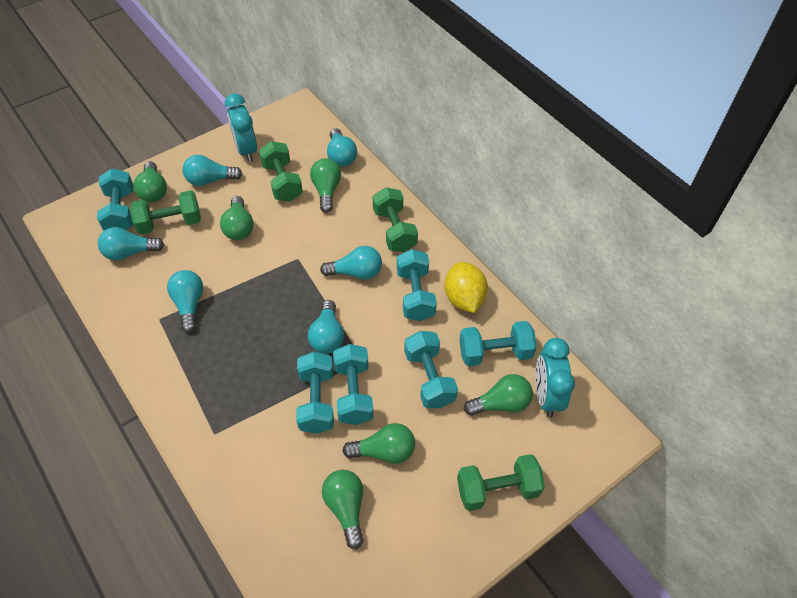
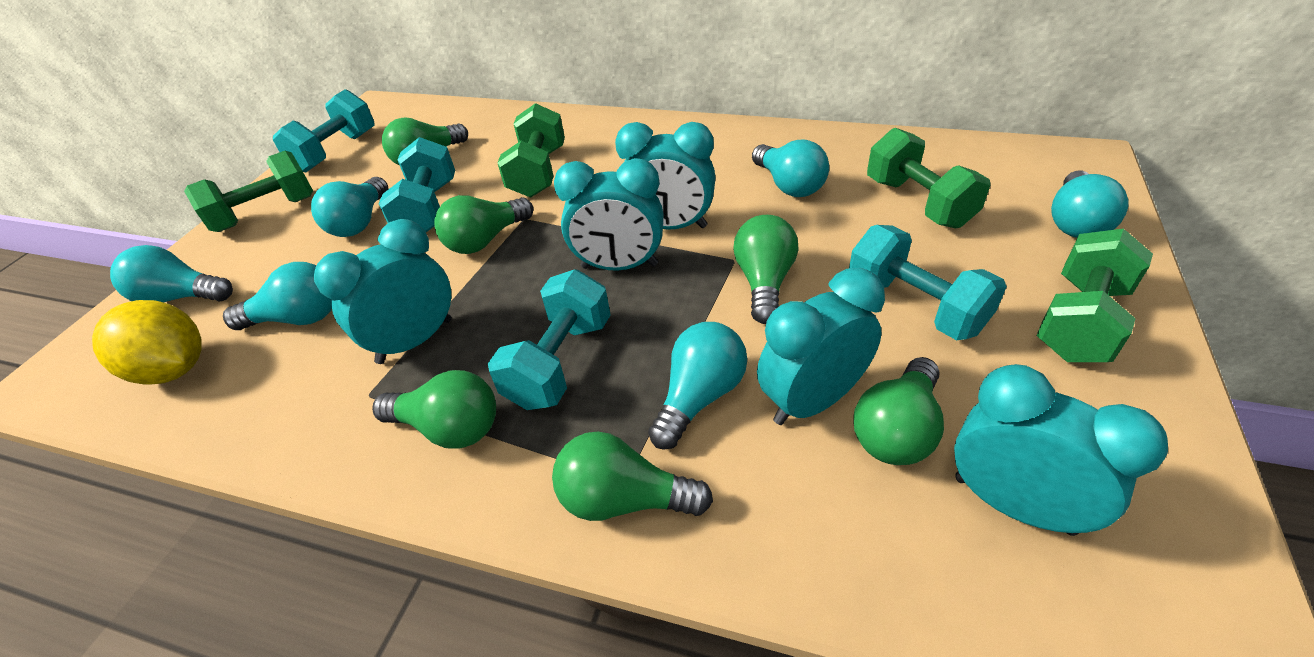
turquoise clock: 2 -> 5
turquoise dumbbell: 6 -> 4

